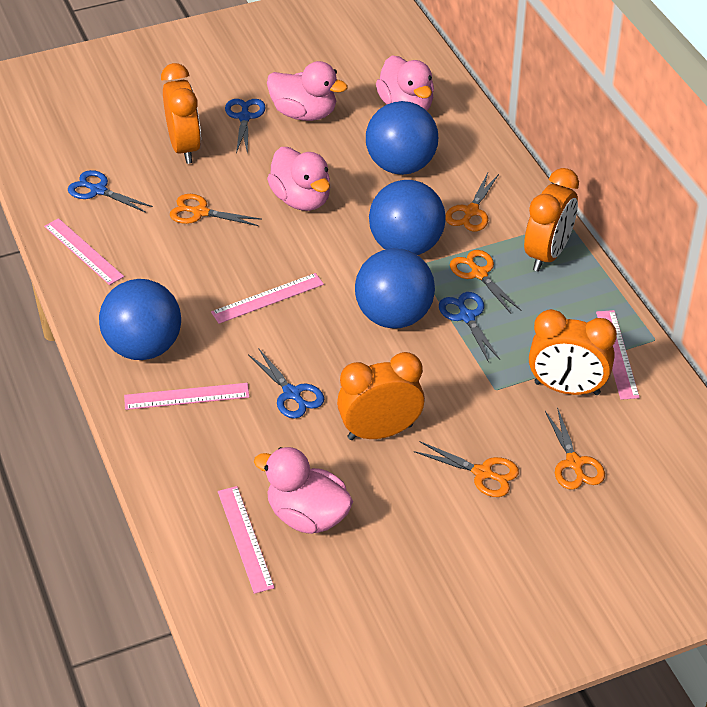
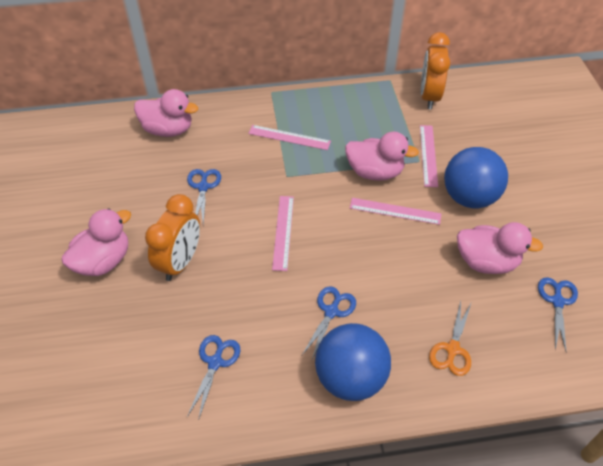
blue ball: 4 -> 2
orange clock: 4 -> 2
orange scissors: 5 -> 1
pink ruler: 5 -> 4

